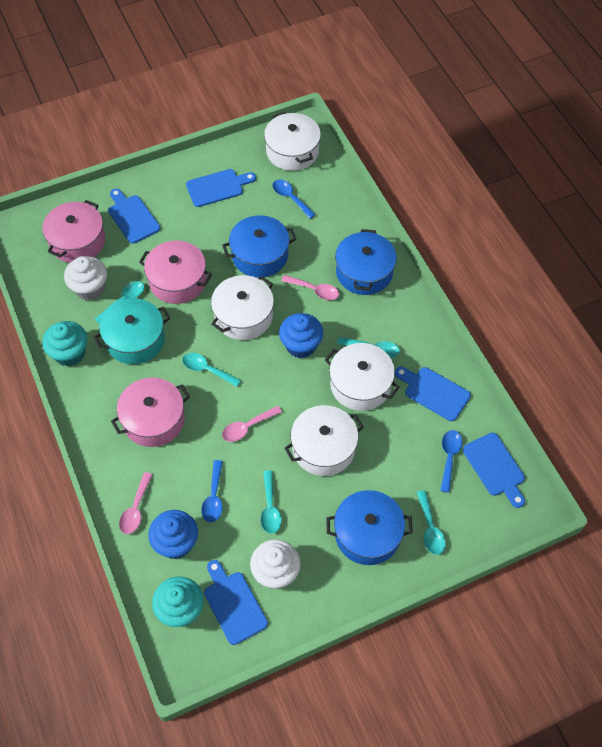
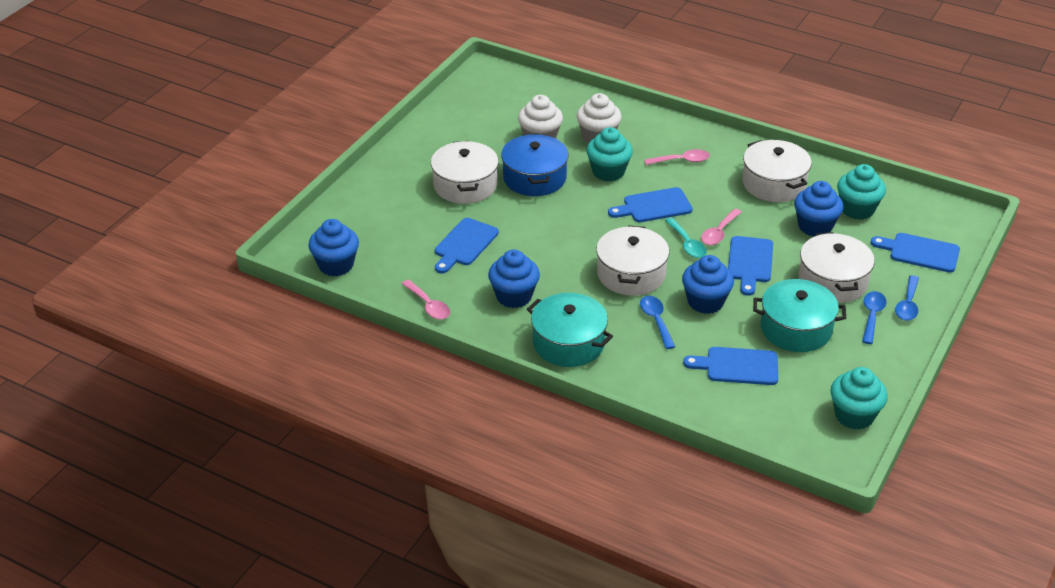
blue cupcake: 2 -> 4
blue pot: 3 -> 1
pink pot: 3 -> 0
turquoise cupcake: 2 -> 3
turquoise pot: 1 -> 2
turquoise spoon: 5 -> 1

